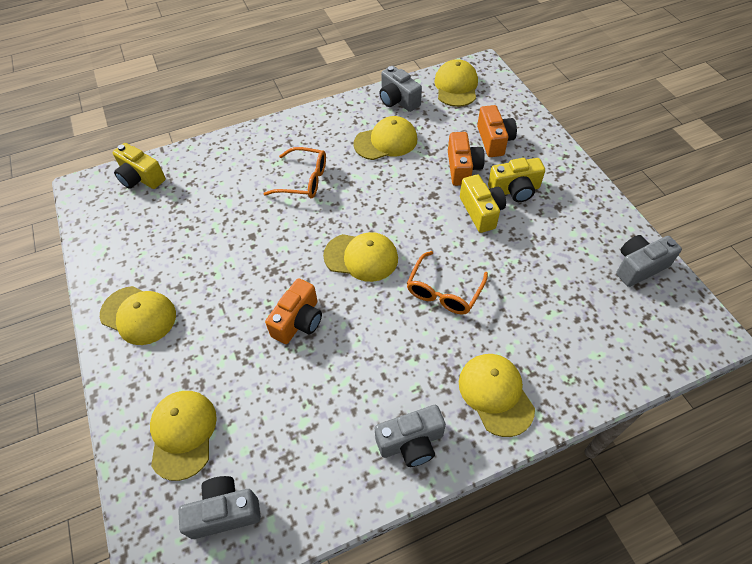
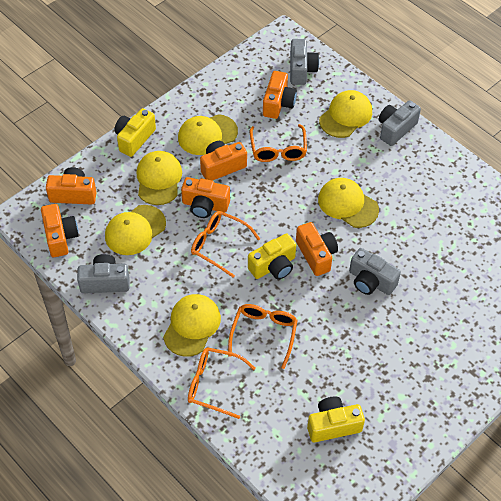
orange camera: 3 -> 6
orange glasses: 2 -> 4

